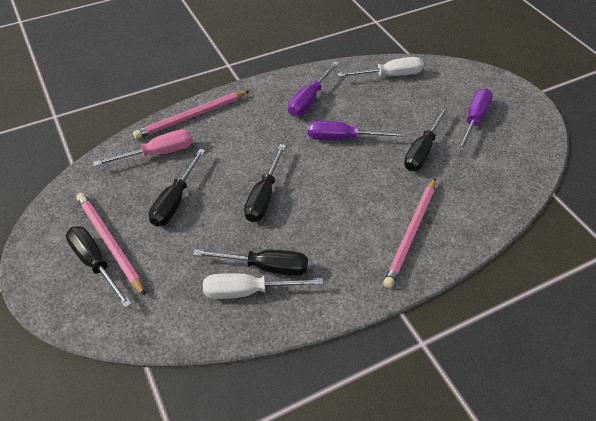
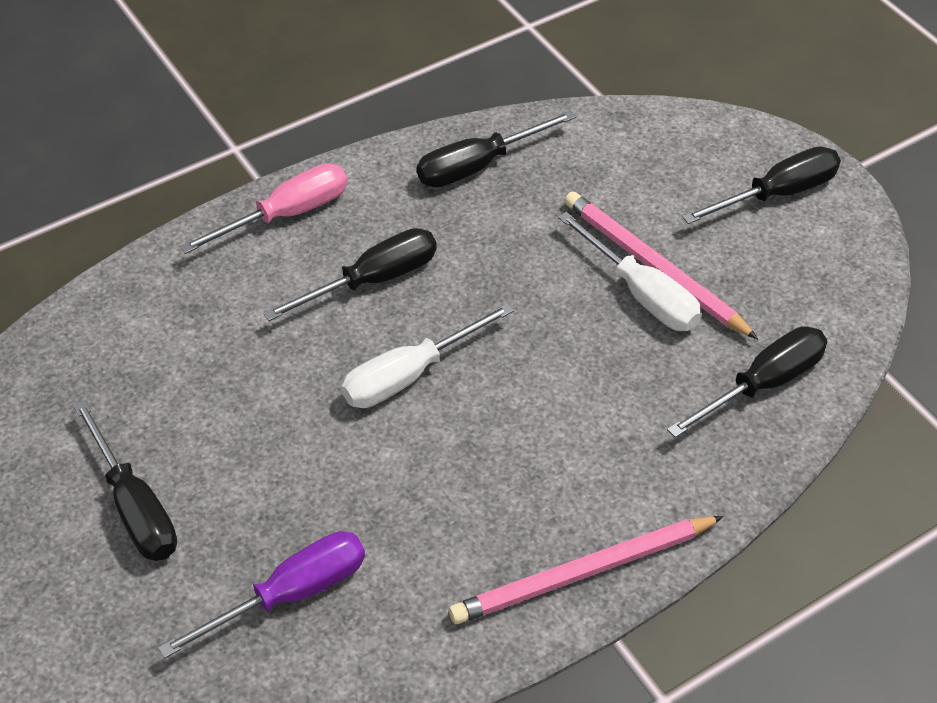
pink pencil: 3 -> 2
purple screwdriver: 3 -> 1

